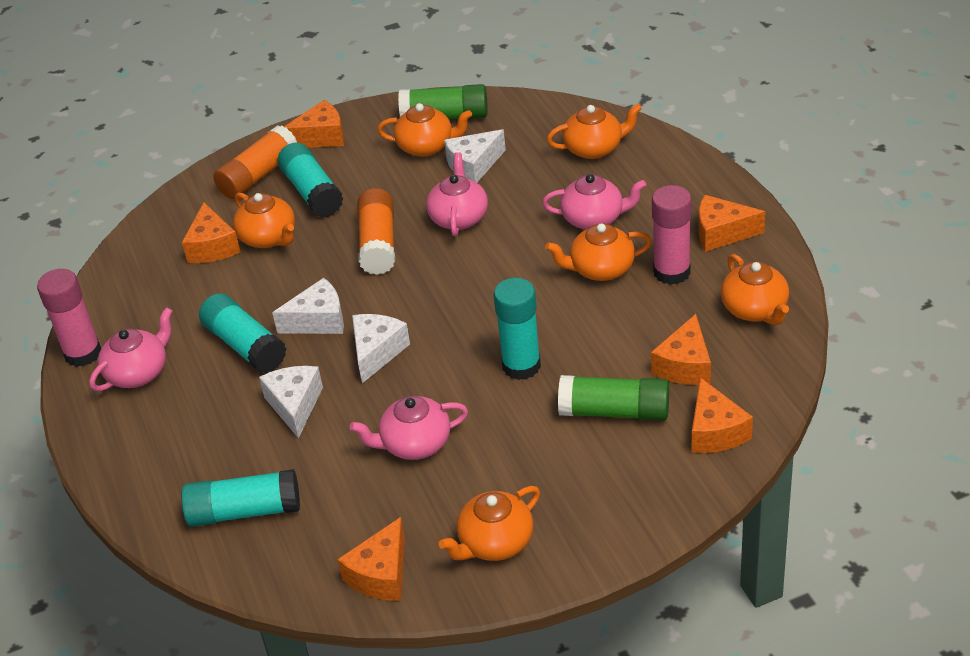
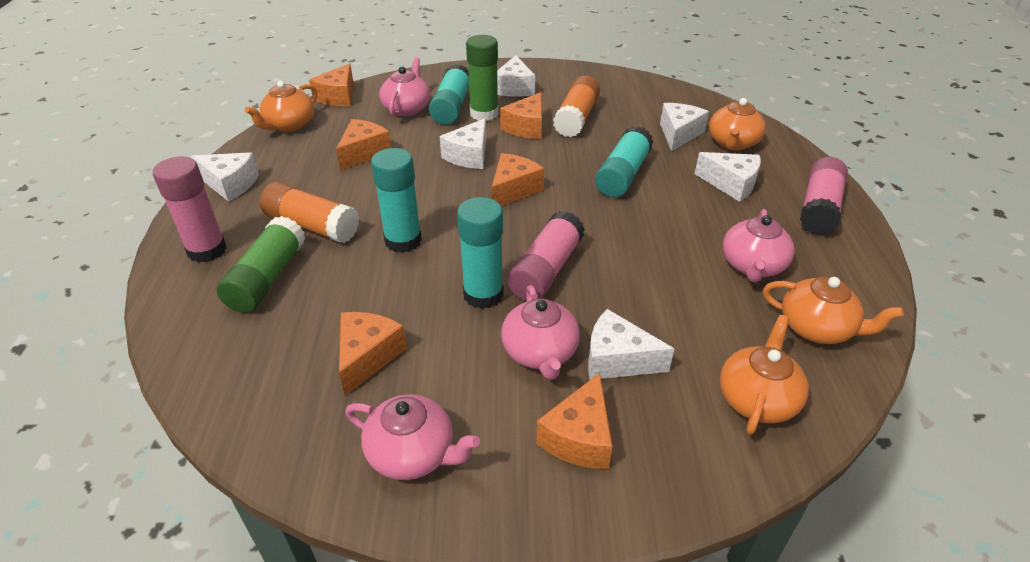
orange teapot: 6 -> 4
pink glue stick: 2 -> 3
white cheese: 4 -> 6

